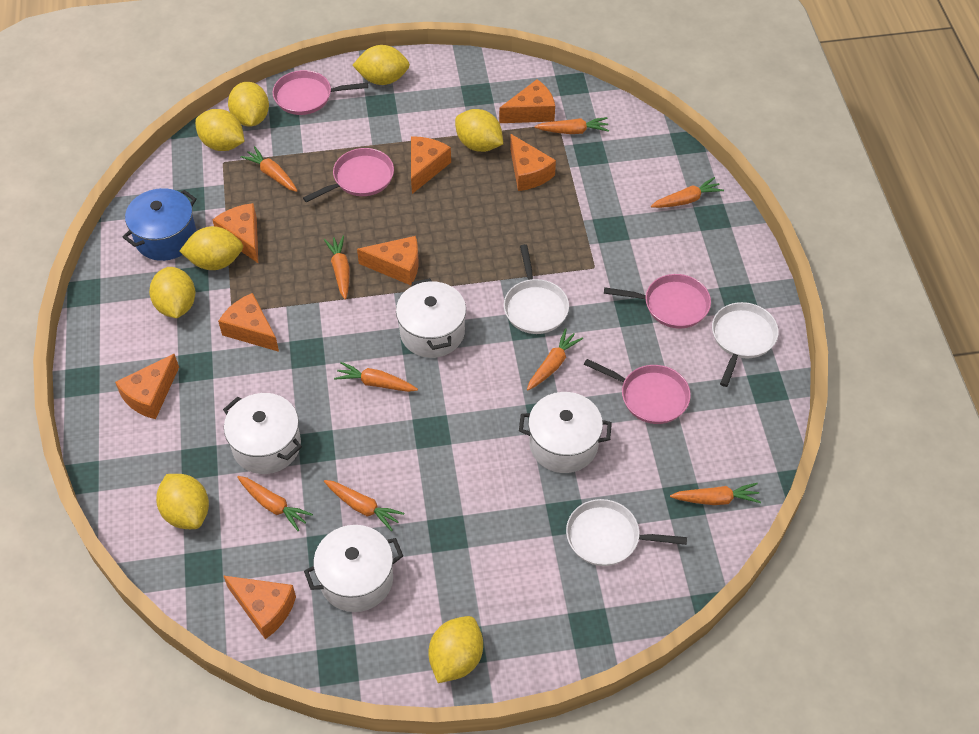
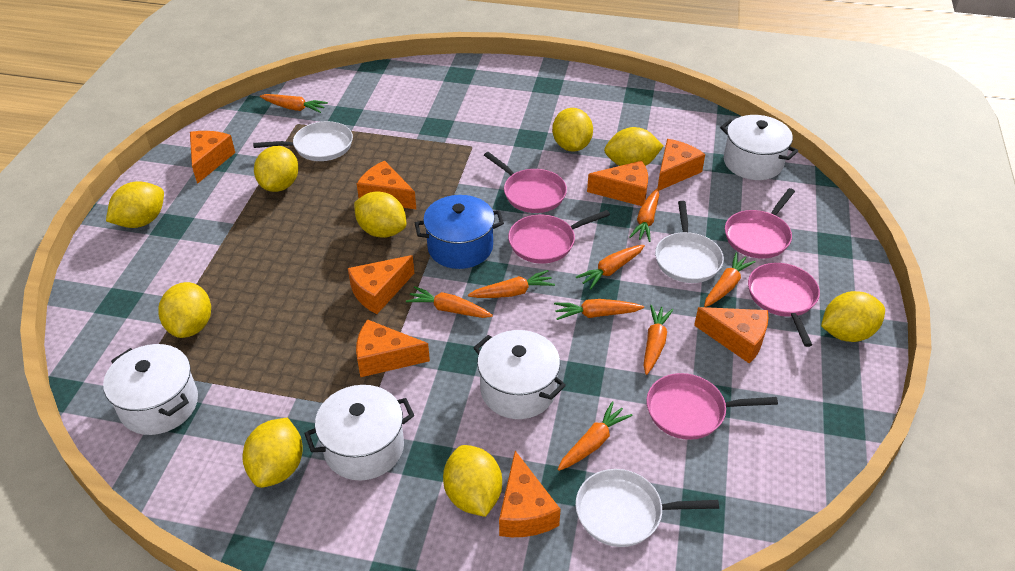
pink pan: 4 -> 5
yellow lemon: 8 -> 9

